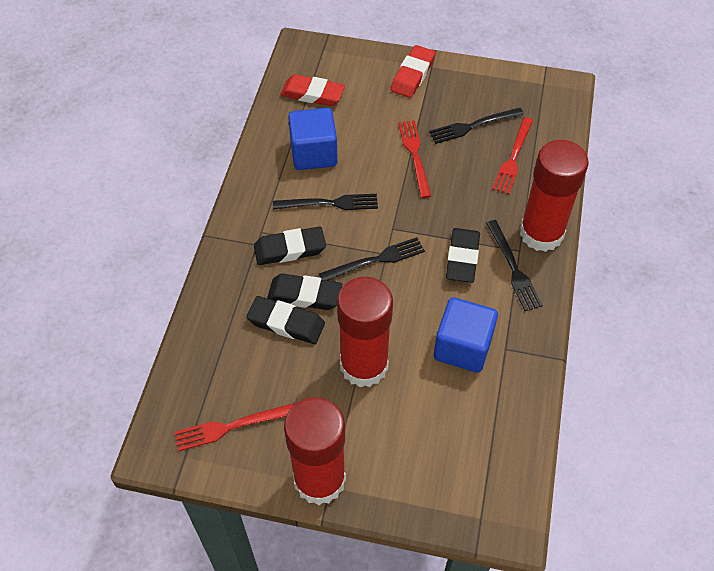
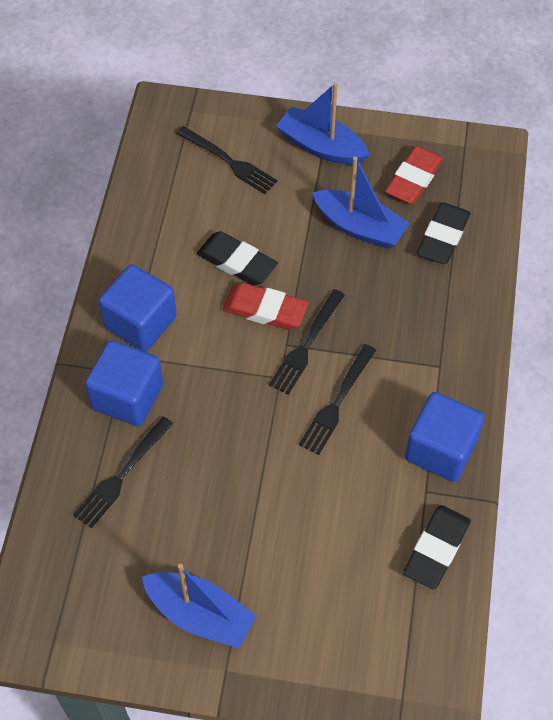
black eraser: 4 -> 3
blue boat: 0 -> 3
blue cube: 2 -> 3
red fork: 3 -> 0
red glue stick: 3 -> 0

